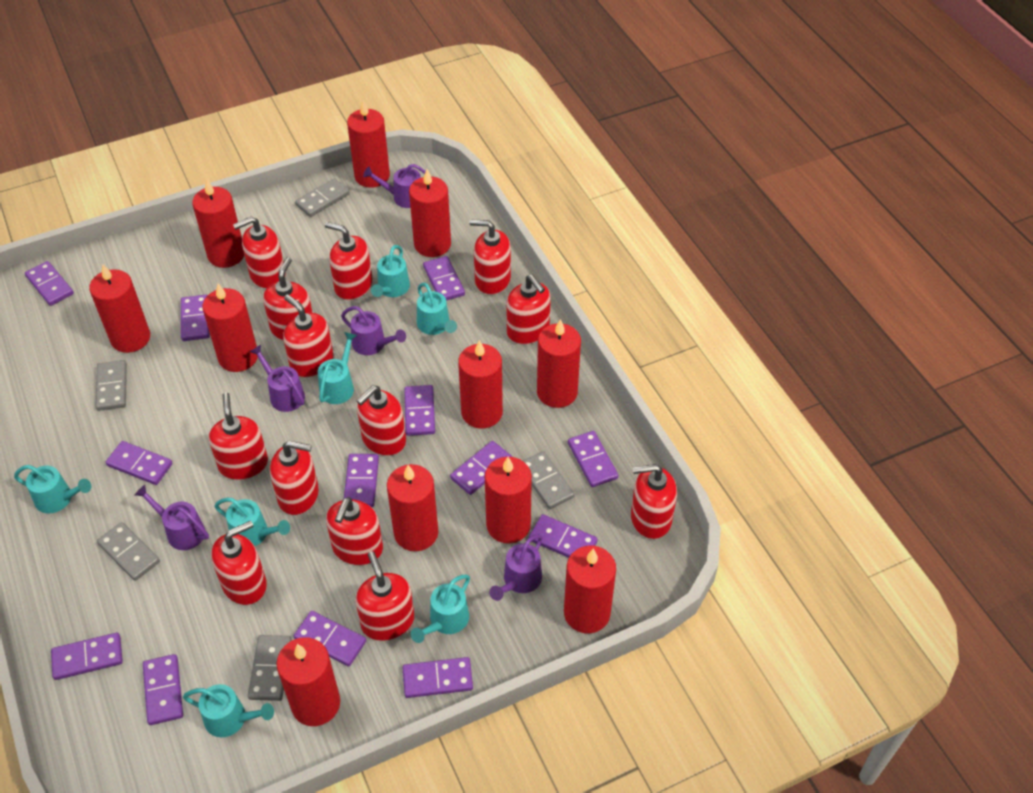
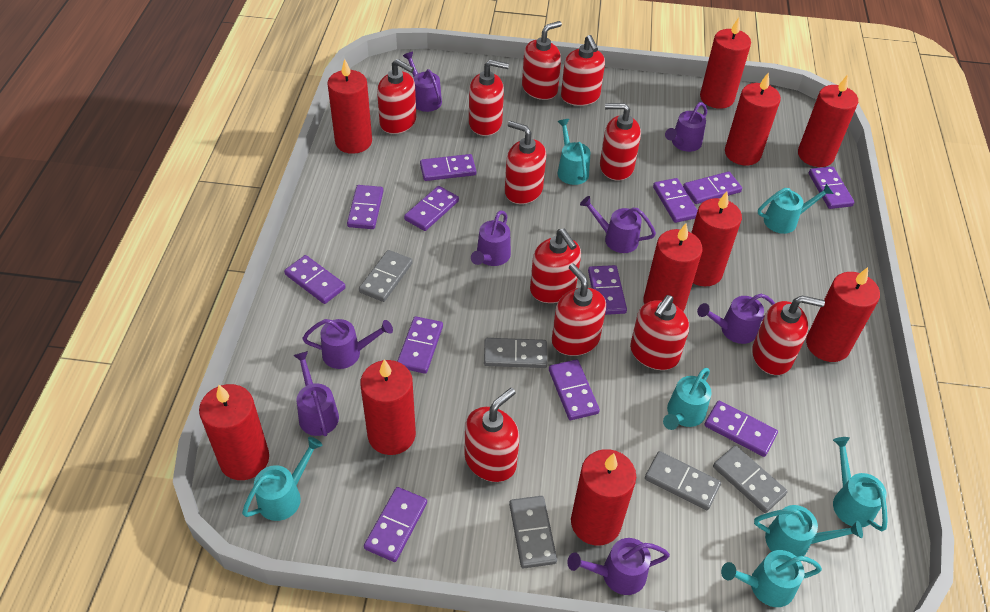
purple domino: 13 -> 12
purple watering can: 5 -> 8
red candle: 11 -> 10
red soap dispenser: 13 -> 11

